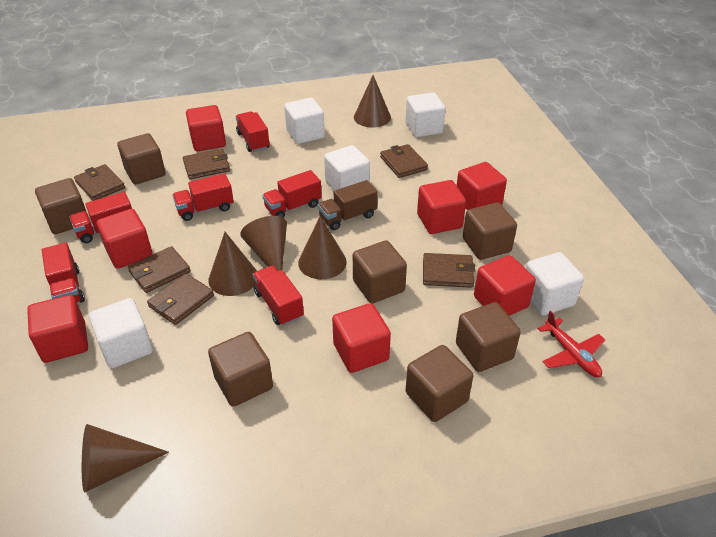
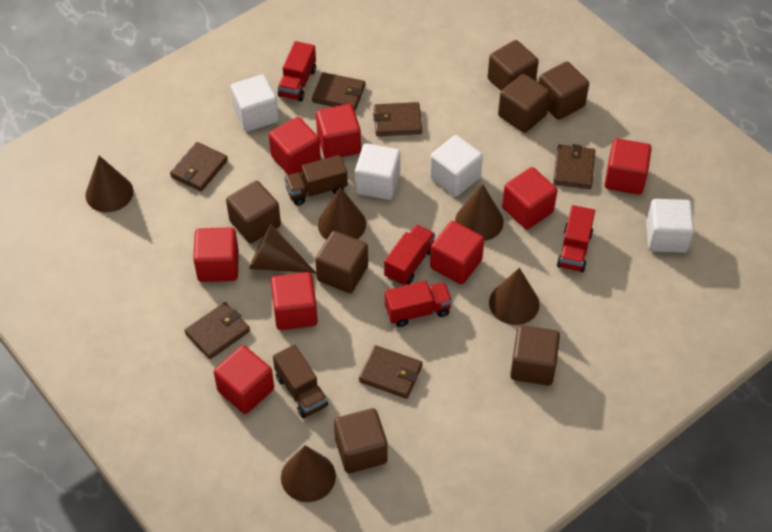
brown cone: 5 -> 6
brown truck: 1 -> 2
red cube: 7 -> 8
red plane: 1 -> 0
red truck: 6 -> 4
white cube: 5 -> 4

